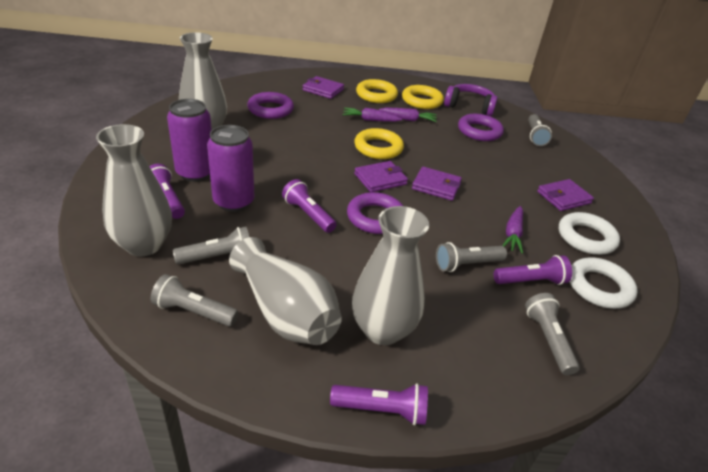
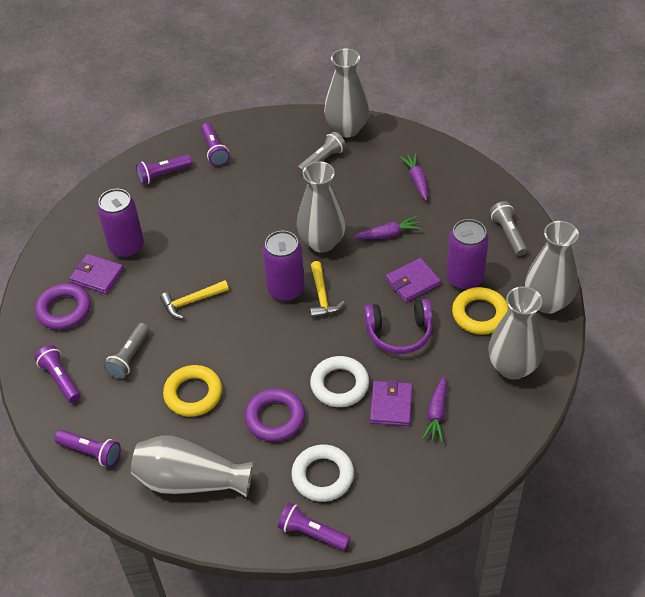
grey flashlight: 5 -> 3
grey vase: 4 -> 5
purple can: 2 -> 3
purple flashlight: 4 -> 5
purple ring: 3 -> 2
purple wallet: 4 -> 3
yellow hammer: 0 -> 2
yellow ring: 3 -> 2

